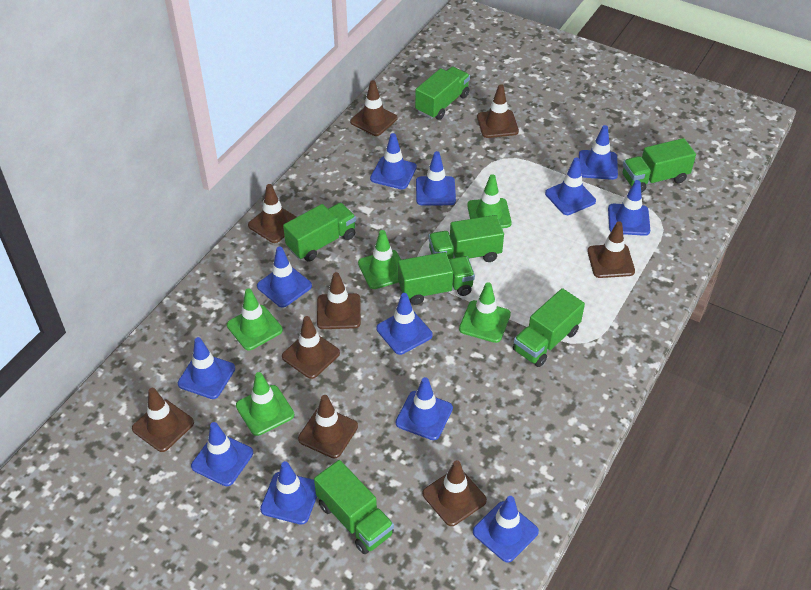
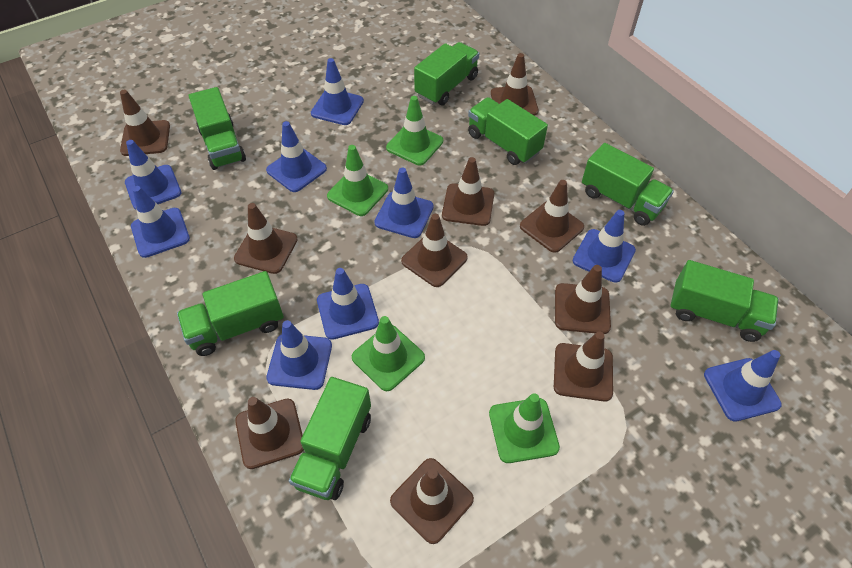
blue traffic cone: 12 -> 9
brown traffic cone: 9 -> 10
green traffic cone: 5 -> 4

